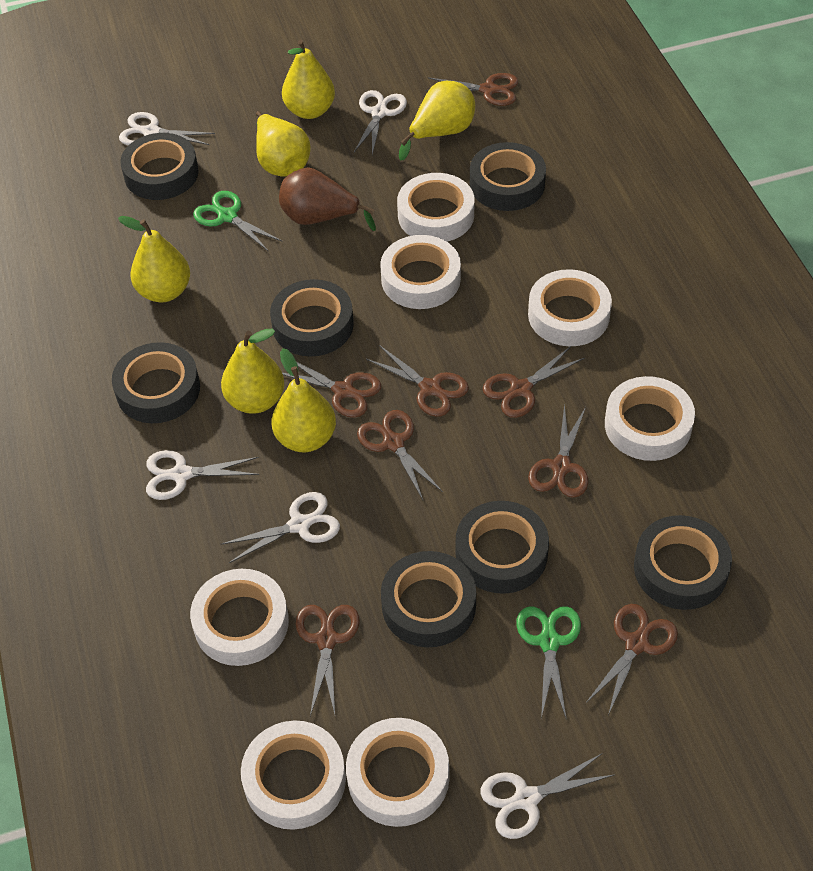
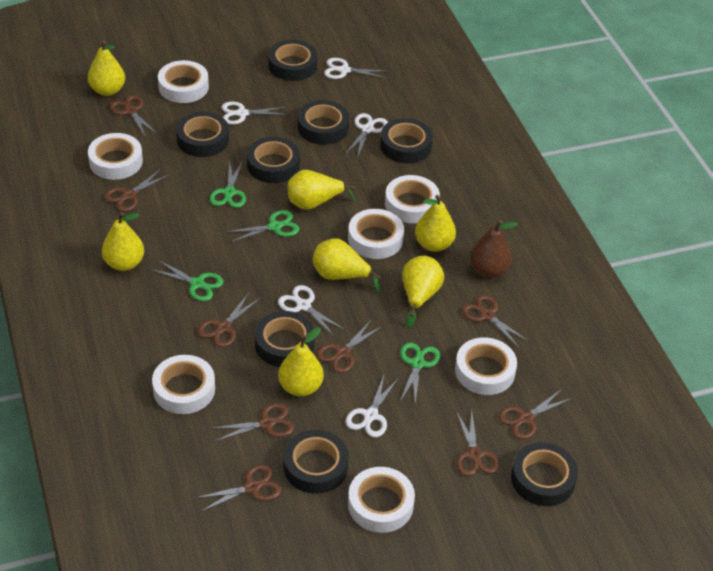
black tape: 7 -> 8
brown scissors: 8 -> 9
green scissors: 2 -> 4
yellow pear: 6 -> 7

